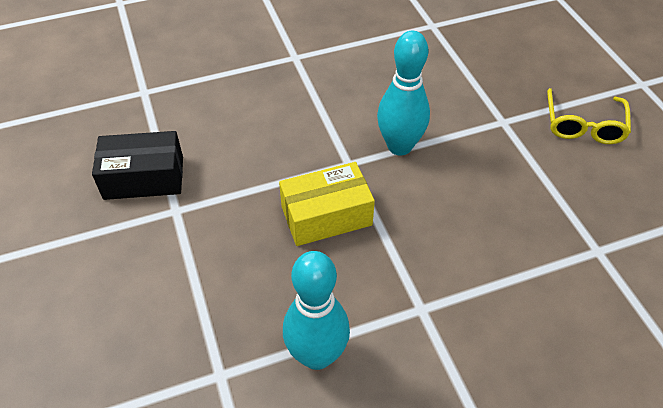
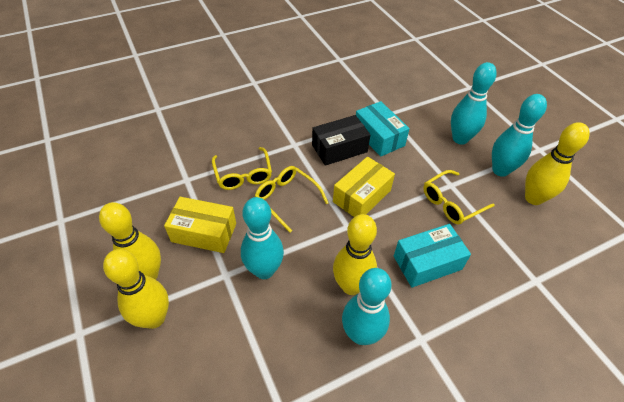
turquoise bowling pin: 2 -> 4
turquoise box: 0 -> 2
yellow bowling pin: 0 -> 4
yellow box: 1 -> 2
yellow glasses: 1 -> 3

